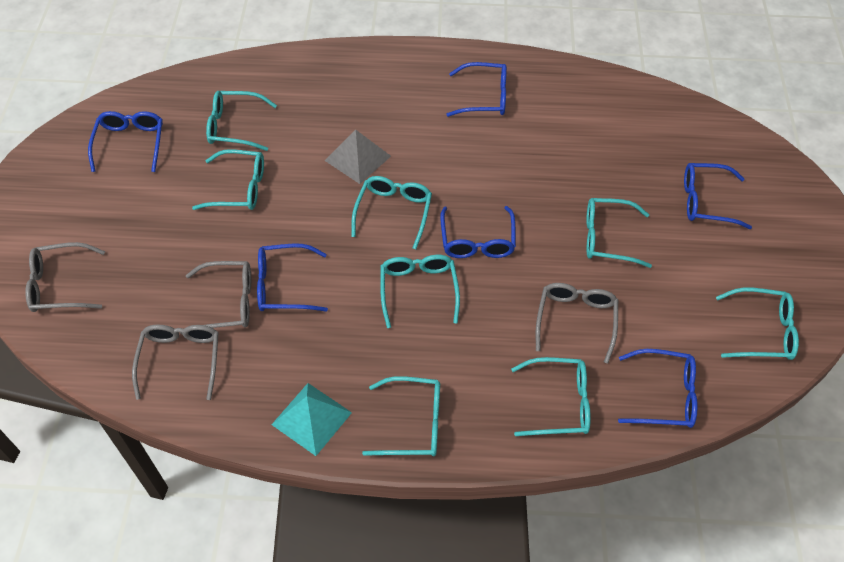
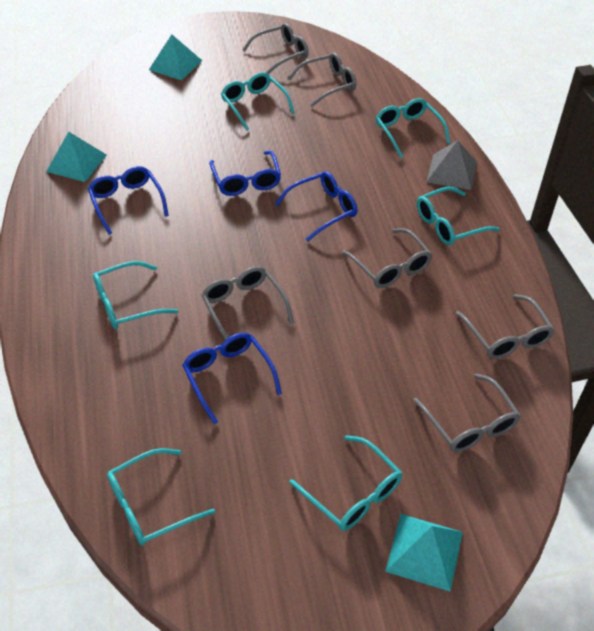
blue glasses: 6 -> 4
grey glasses: 4 -> 6
turquoise glasses: 8 -> 6
turquoise pyramid: 1 -> 3

